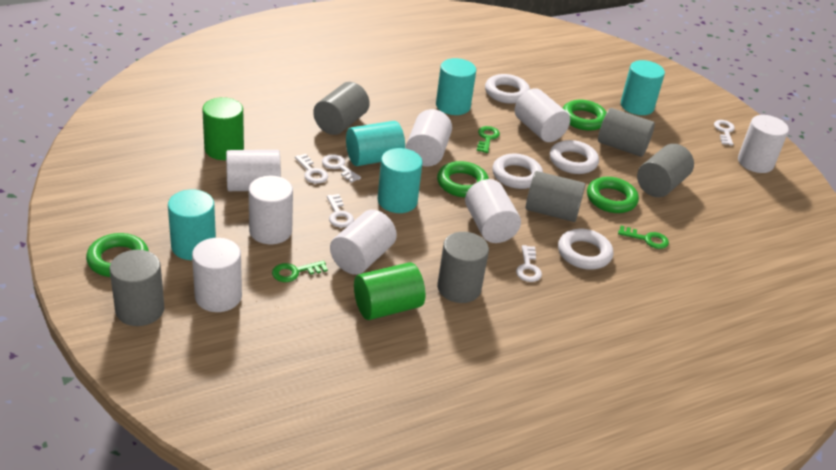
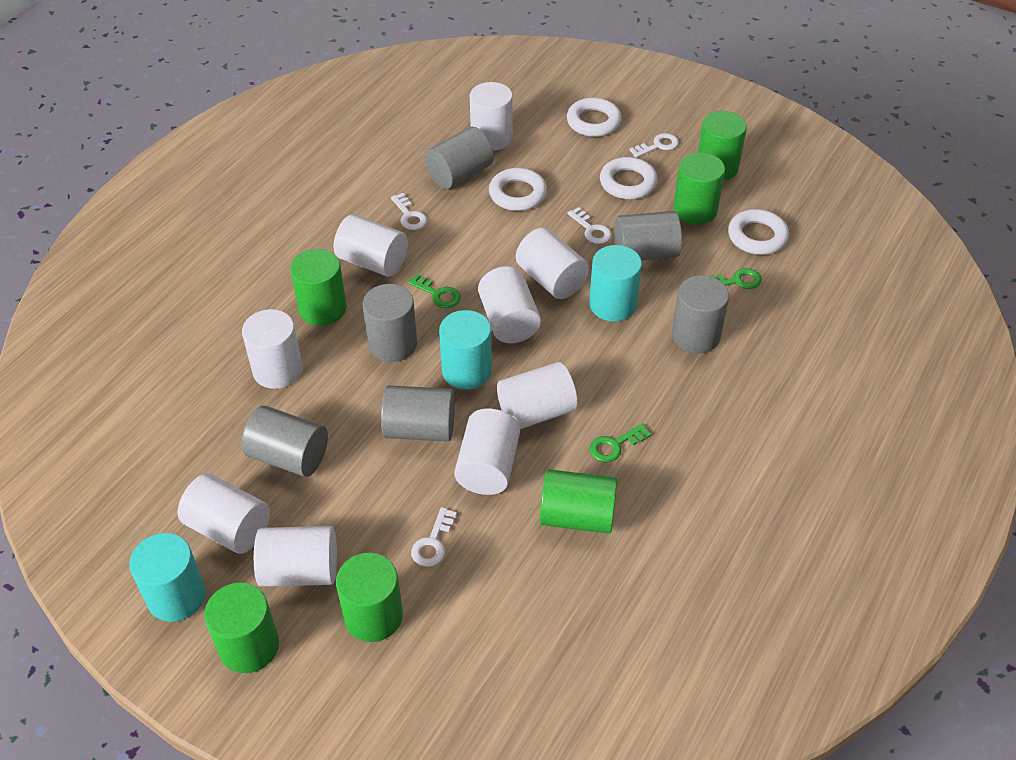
green cylinder: 2 -> 6
green ring: 4 -> 0
turquoise cylinder: 5 -> 3
white cylinder: 8 -> 9
white key: 5 -> 4

